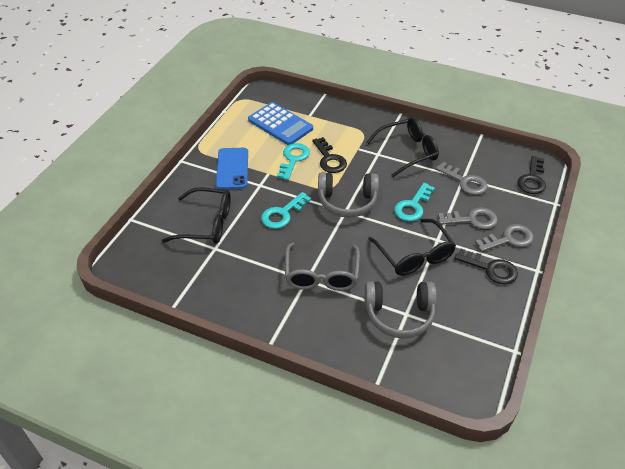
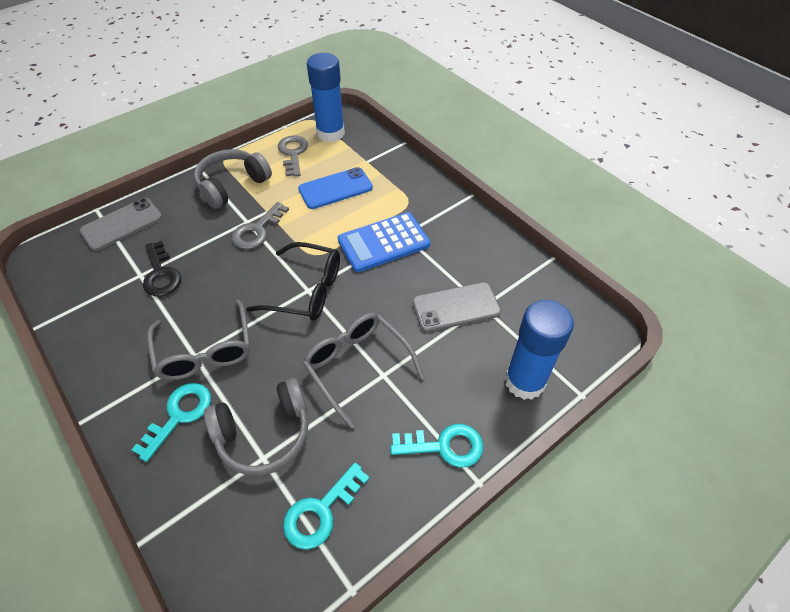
black glasses: 3 -> 1
black key: 3 -> 1
blue glue stick: 0 -> 2
grey glasses: 1 -> 2
grey key: 3 -> 2
grey phone: 0 -> 2

